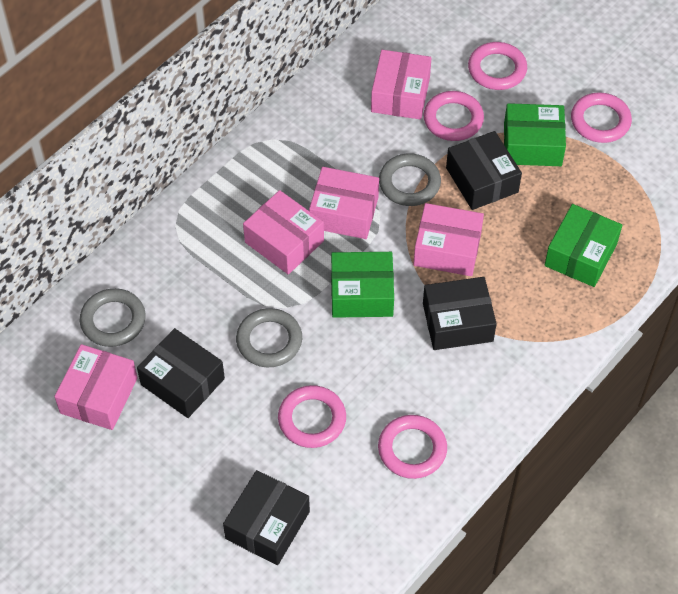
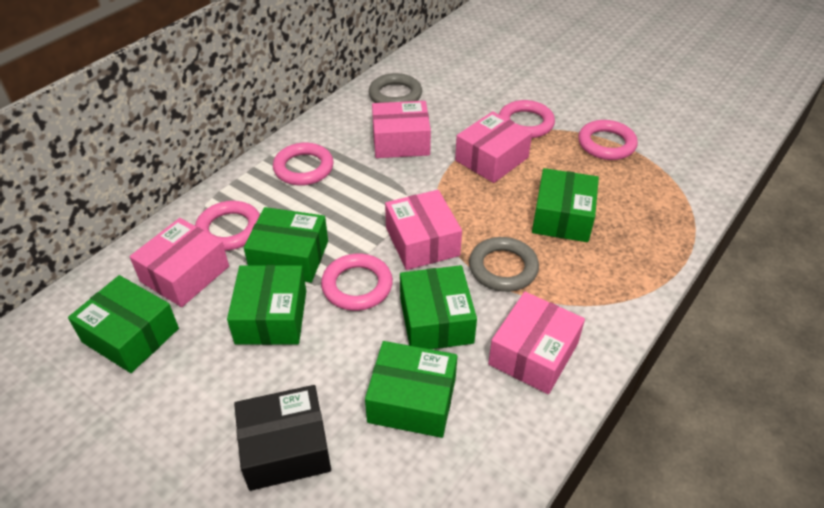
black box: 4 -> 1
green box: 3 -> 6
grey ring: 3 -> 2

